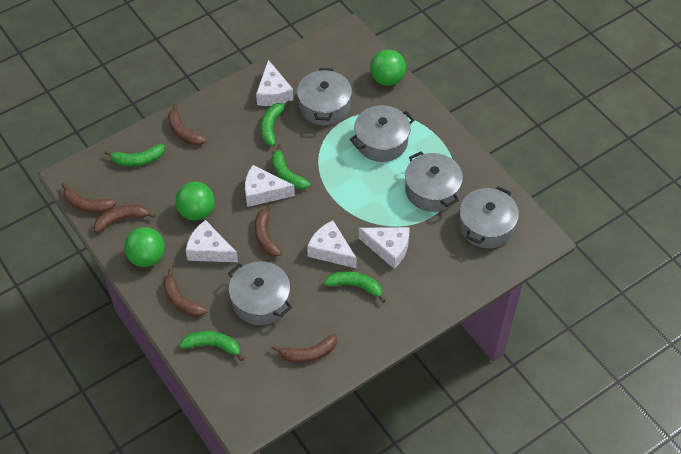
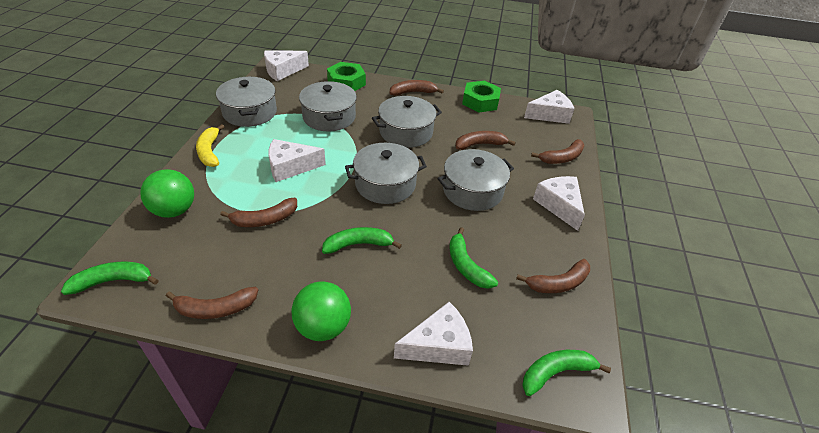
green ball: 3 -> 2
green banana: 5 -> 4
green nut: 0 -> 2
yellow banana: 0 -> 1

